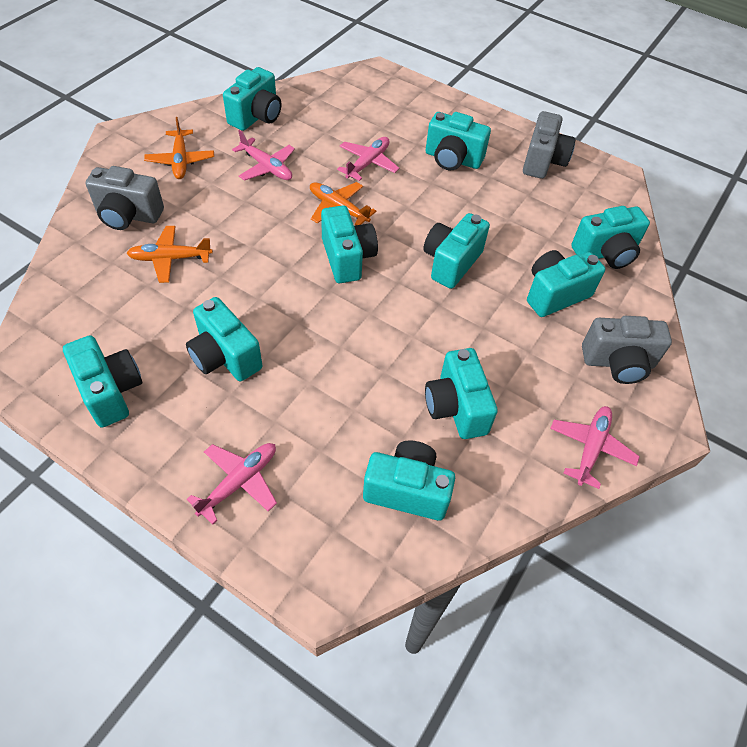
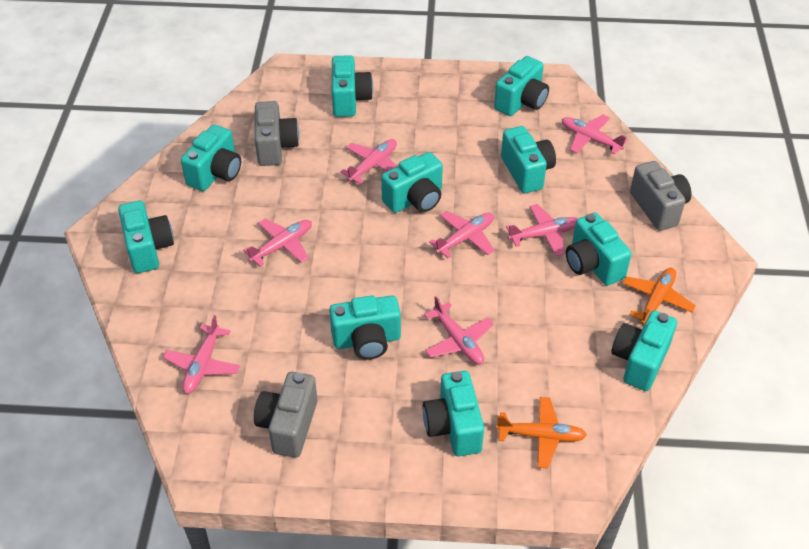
orange plane: 3 -> 2
pink plane: 4 -> 7

